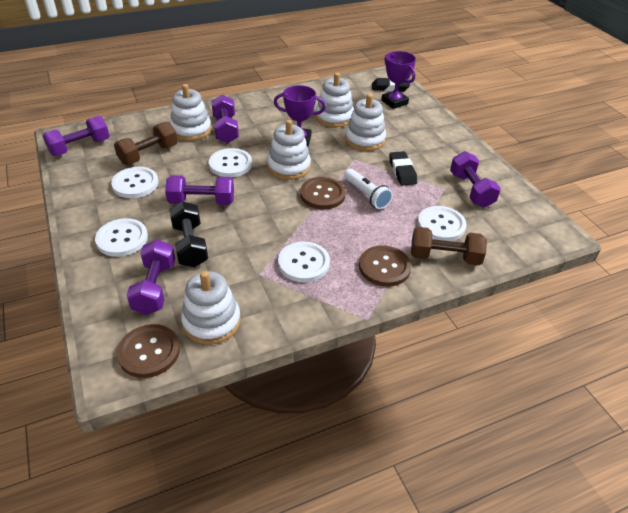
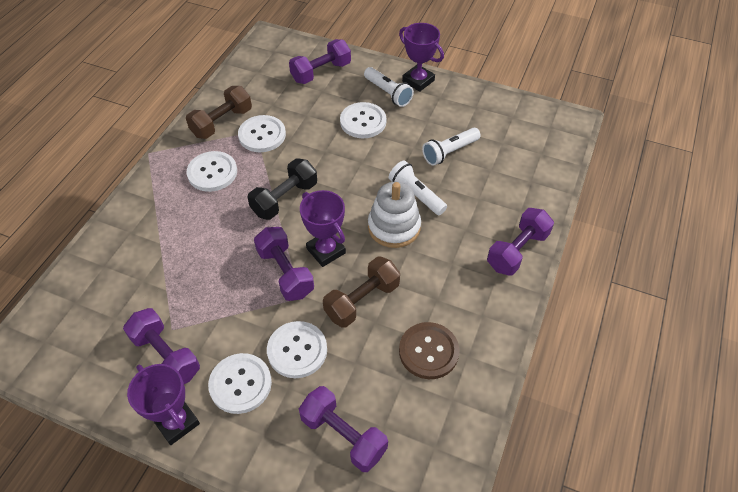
black eraser: 2 -> 0
brown button: 3 -> 1
purple trophy: 2 -> 3
white flashlight: 1 -> 3
white stacking toy: 5 -> 1

